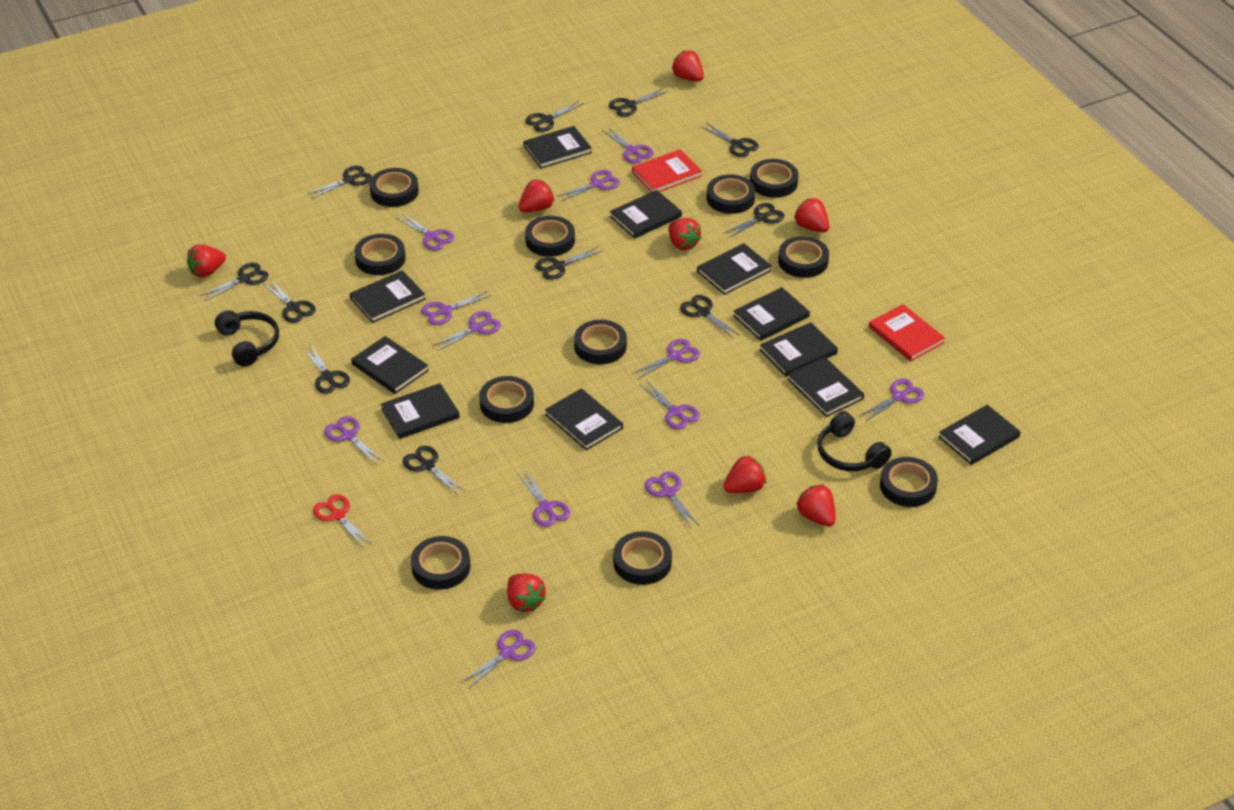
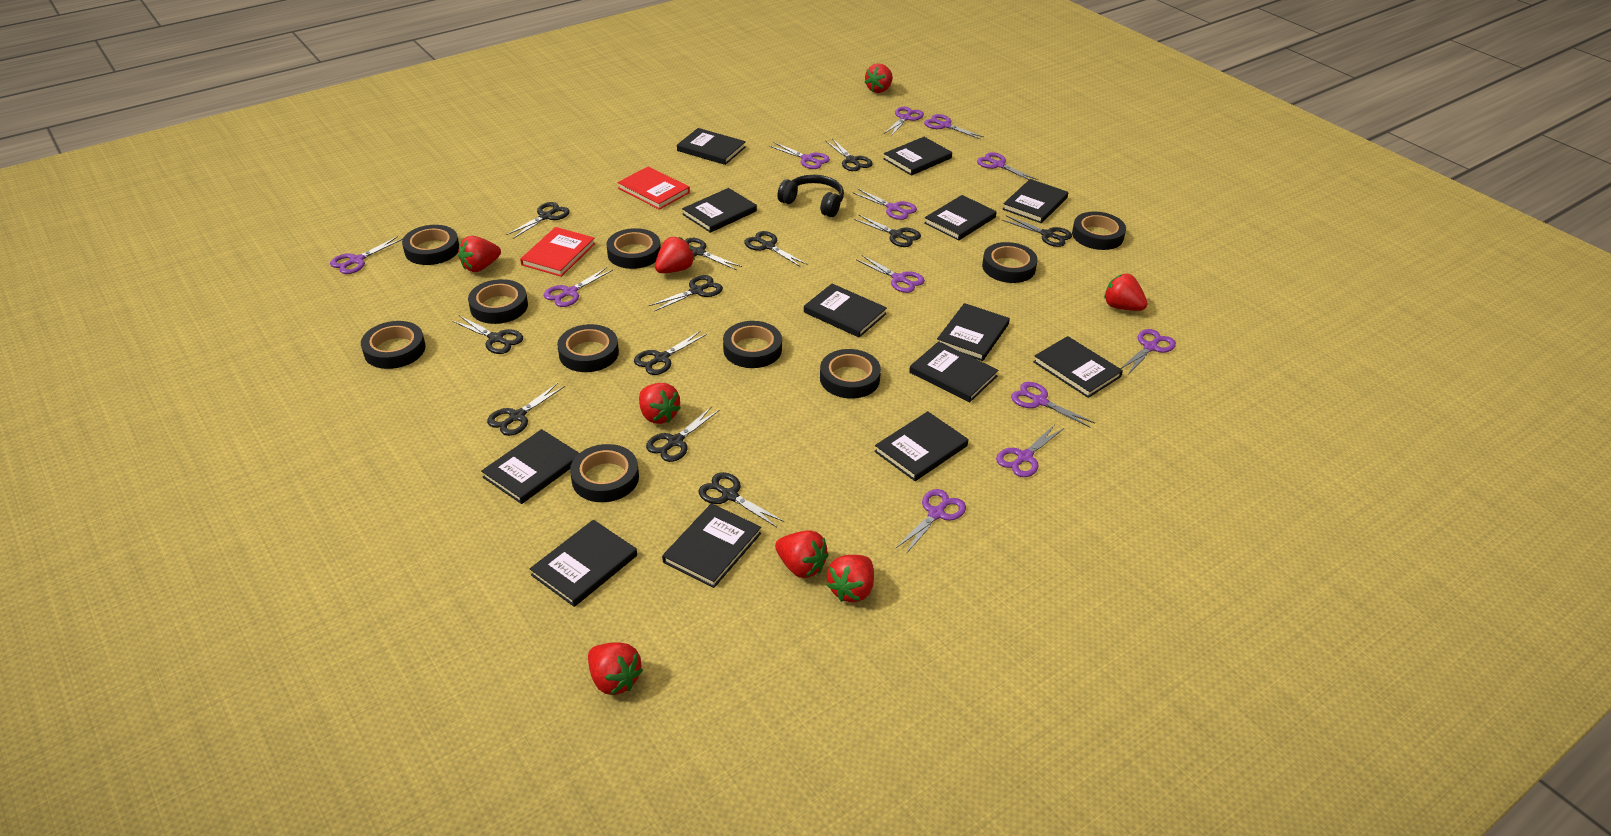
black book: 11 -> 13
black headphones: 2 -> 1
black scissors: 11 -> 12
black tape: 11 -> 10
red scissors: 1 -> 0

